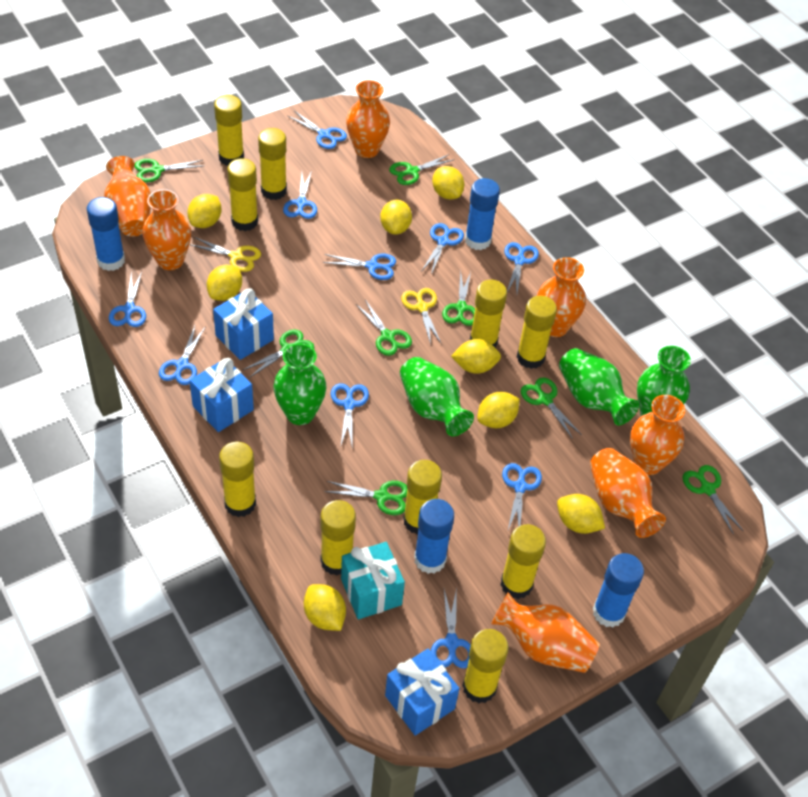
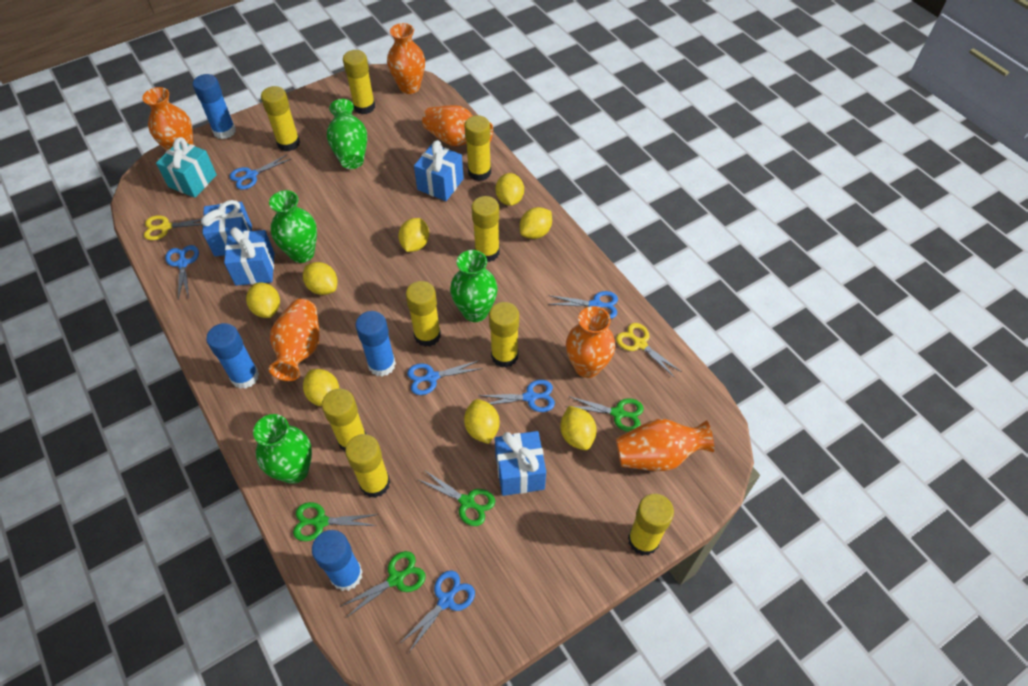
blue gift: 3 -> 4
blue scissors: 10 -> 6
green scissors: 8 -> 4
orange vase: 7 -> 6
yellow glue stick: 10 -> 9

